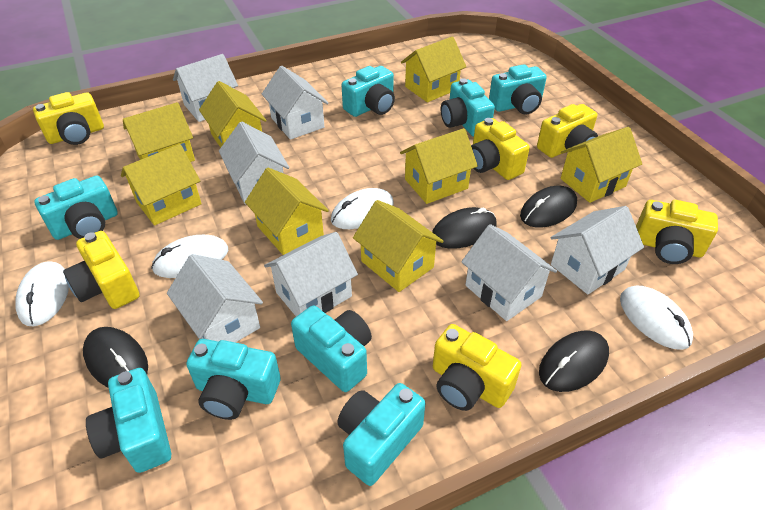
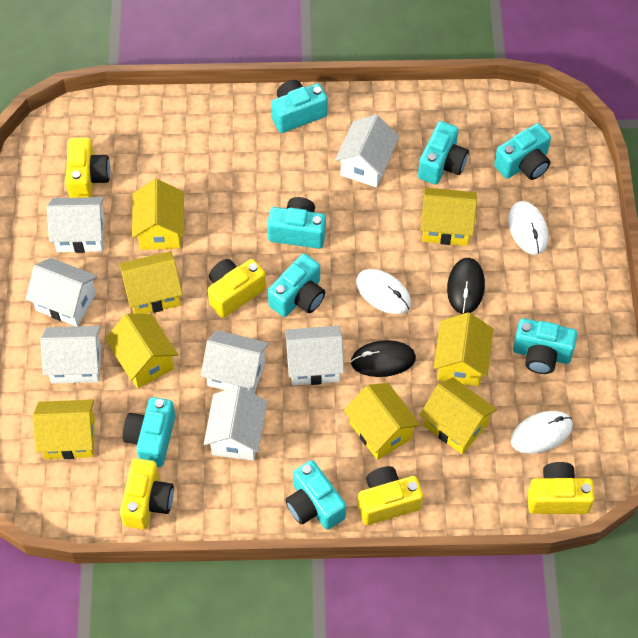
black mouse: 4 -> 2
white mouse: 4 -> 3
yellow camera: 6 -> 5

